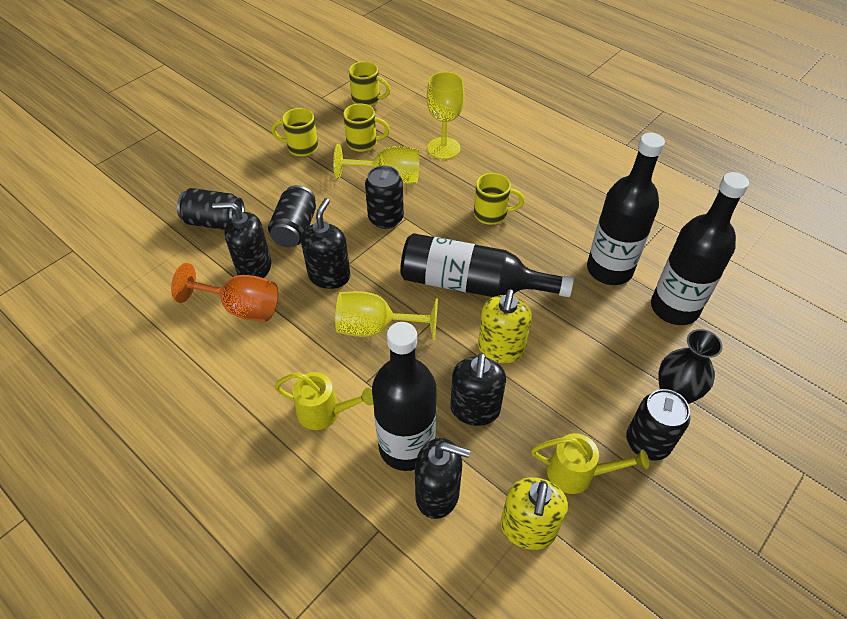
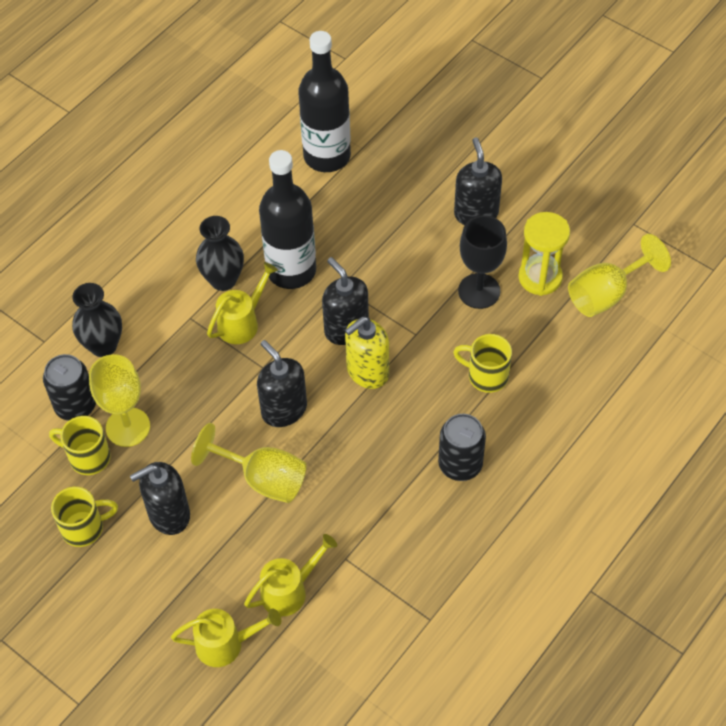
black bottle: 4 -> 2
black can: 4 -> 2
black goblet: 0 -> 1
black vase: 1 -> 2
orange goblet: 1 -> 0
yellow hourglass: 0 -> 1
yellow mug: 4 -> 3
yellow soap dispenser: 2 -> 1
yellow watering can: 2 -> 3

